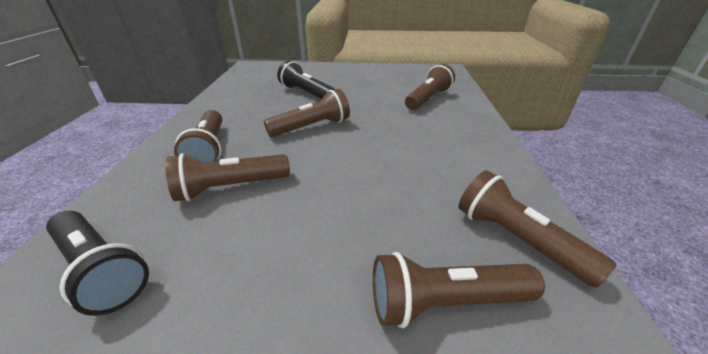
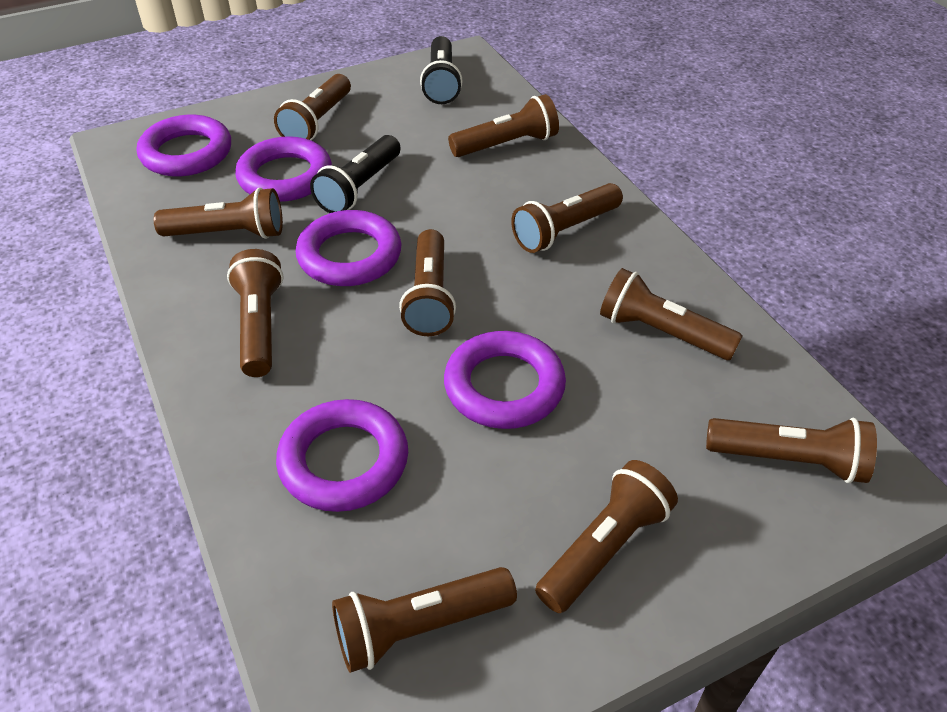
brown flashlight: 6 -> 10
purple ring: 0 -> 5

